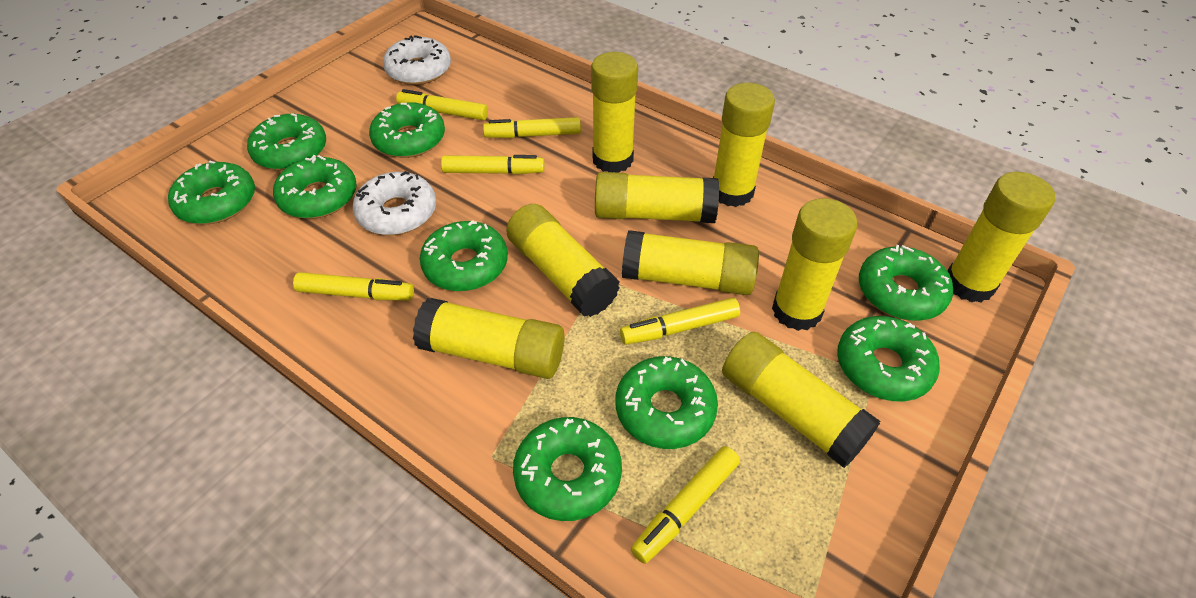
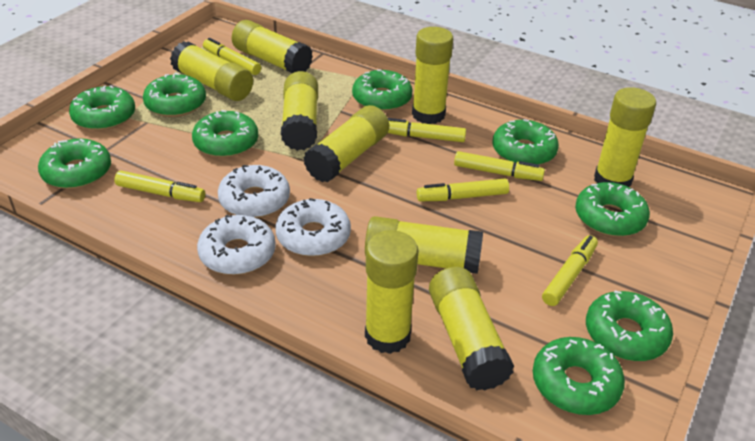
white donut: 2 -> 3

